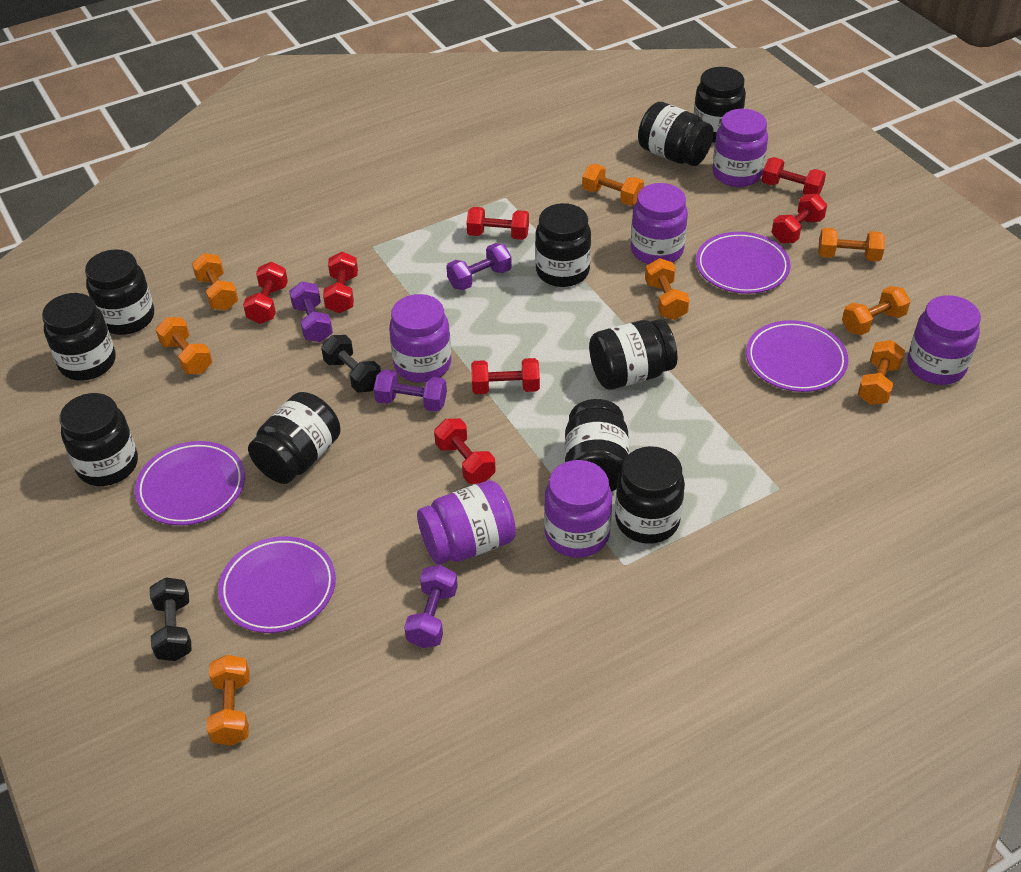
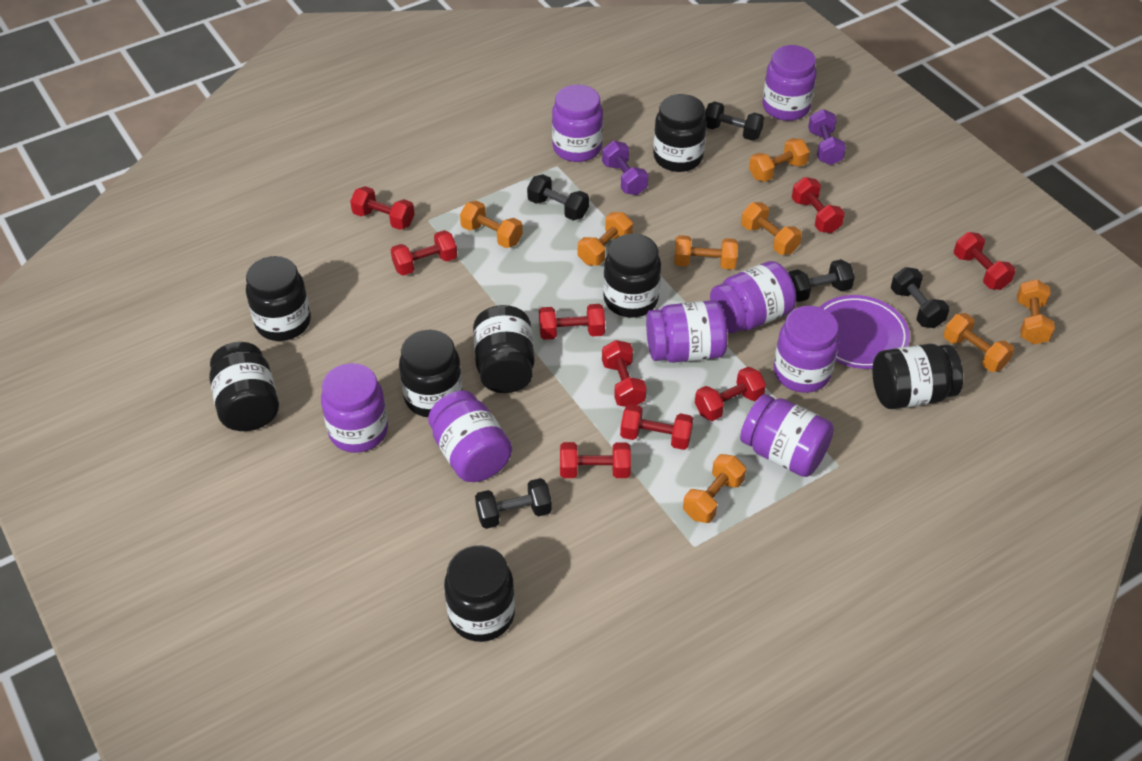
black dumbbell: 2 -> 5
black jar: 10 -> 8
purple dumbbell: 4 -> 2
purple jar: 6 -> 8
purple plate: 4 -> 1
red dumbbell: 7 -> 9

